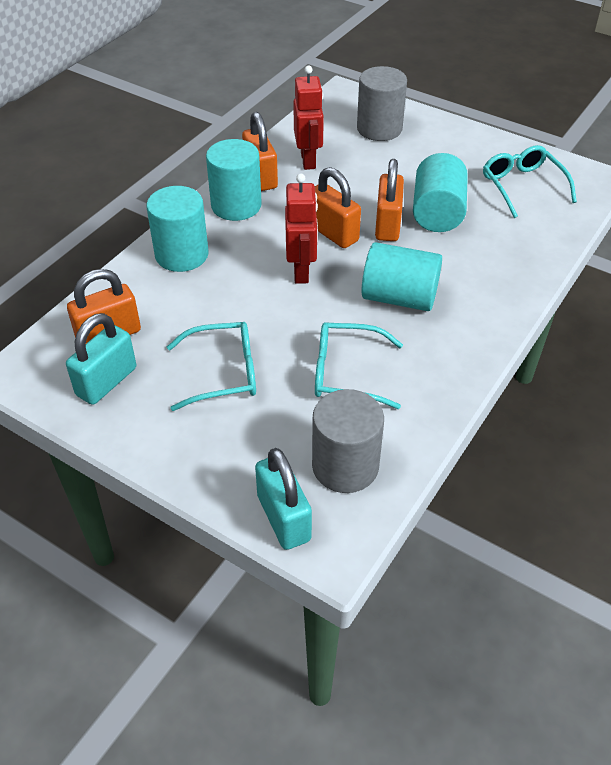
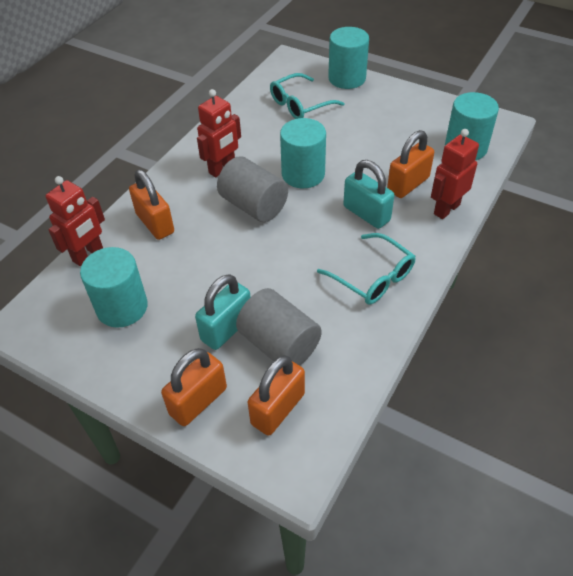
red robot: 2 -> 3
turquoise glasses: 3 -> 2

